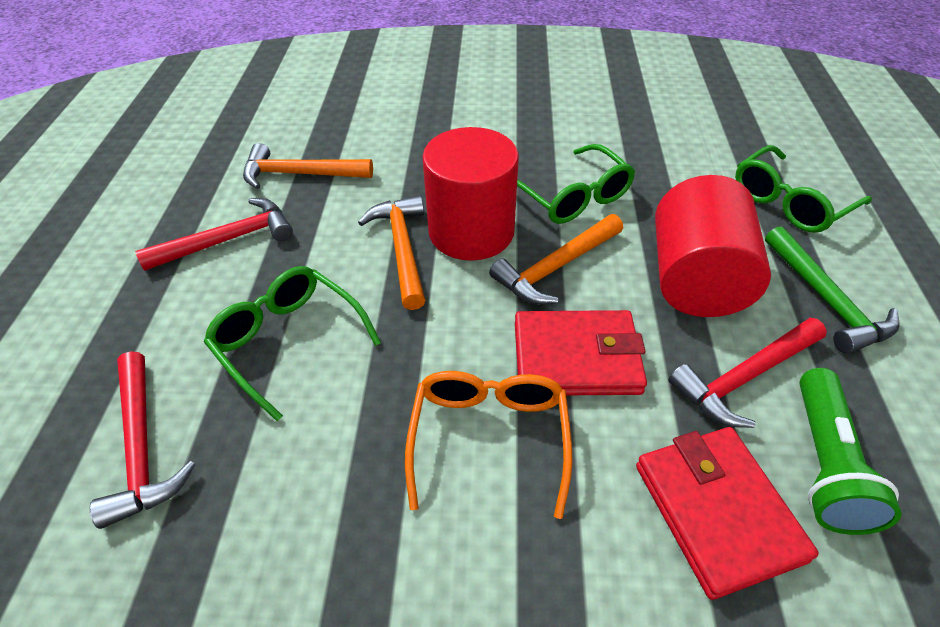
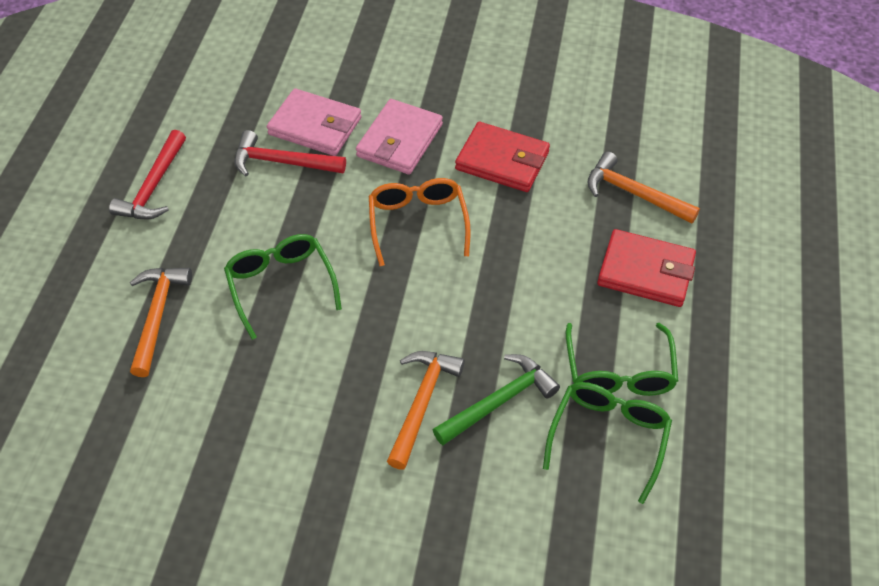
green flashlight: 1 -> 0
pink wallet: 0 -> 2
red cylinder: 2 -> 0
red hammer: 3 -> 2

